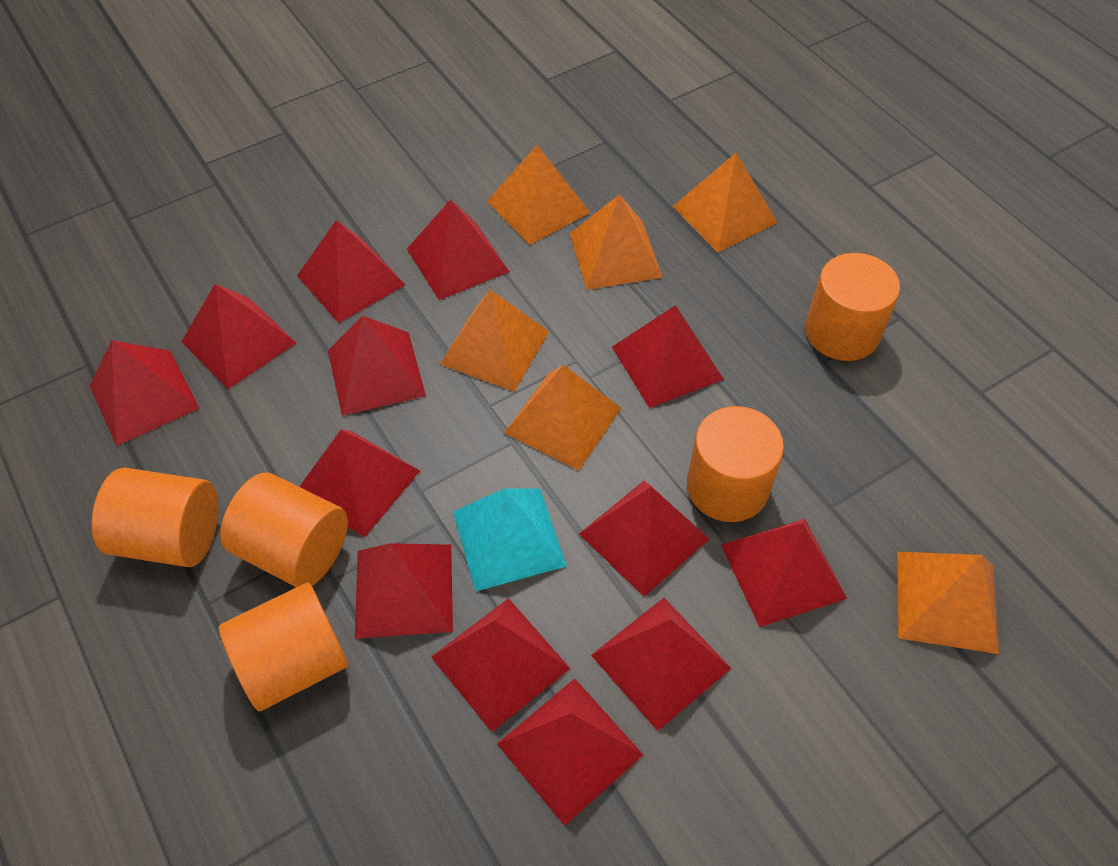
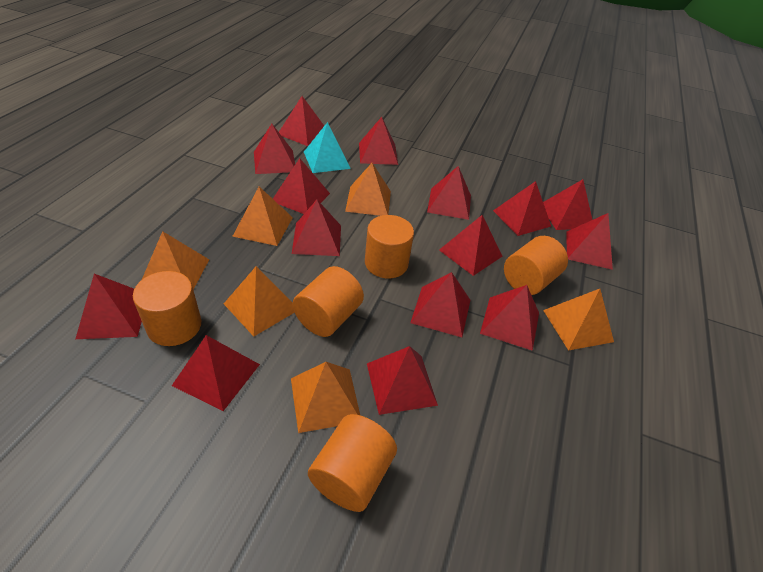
red pyramid: 13 -> 15

